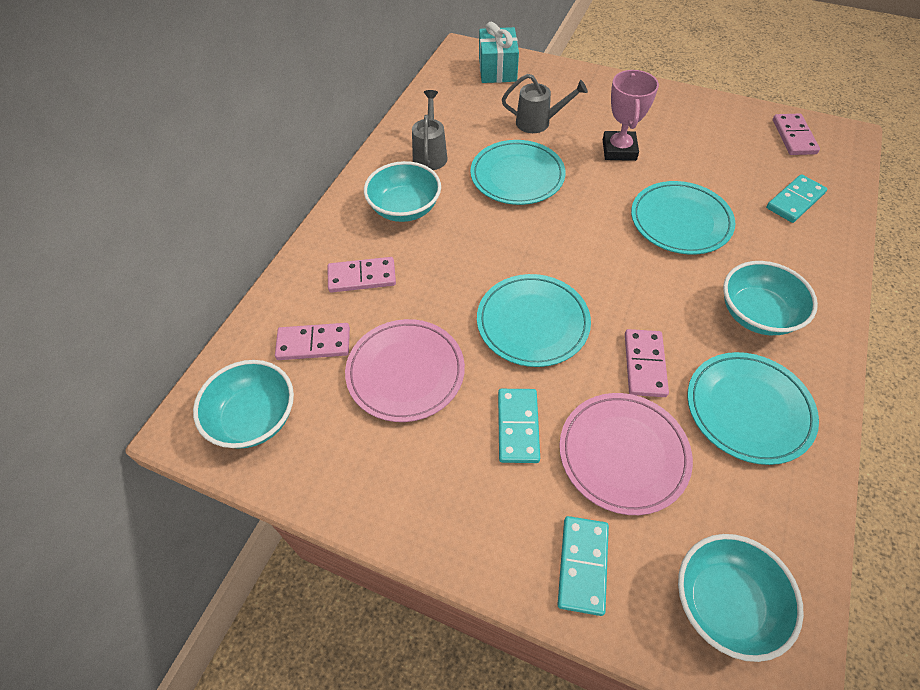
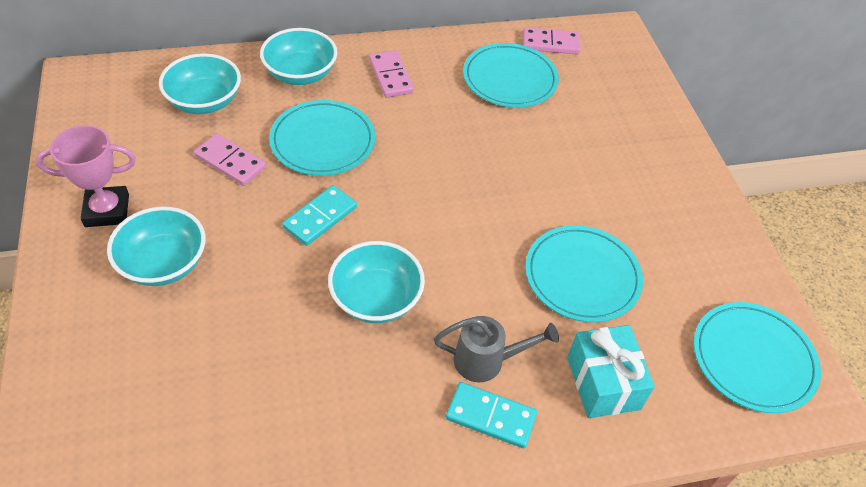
grey watering can: 2 -> 1
pink domino: 4 -> 3
pink plate: 2 -> 0
turquoise domino: 3 -> 2

